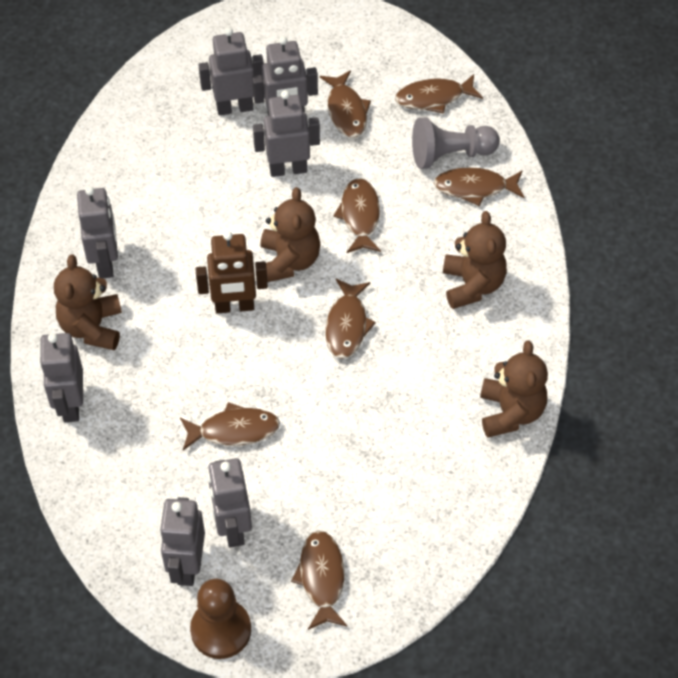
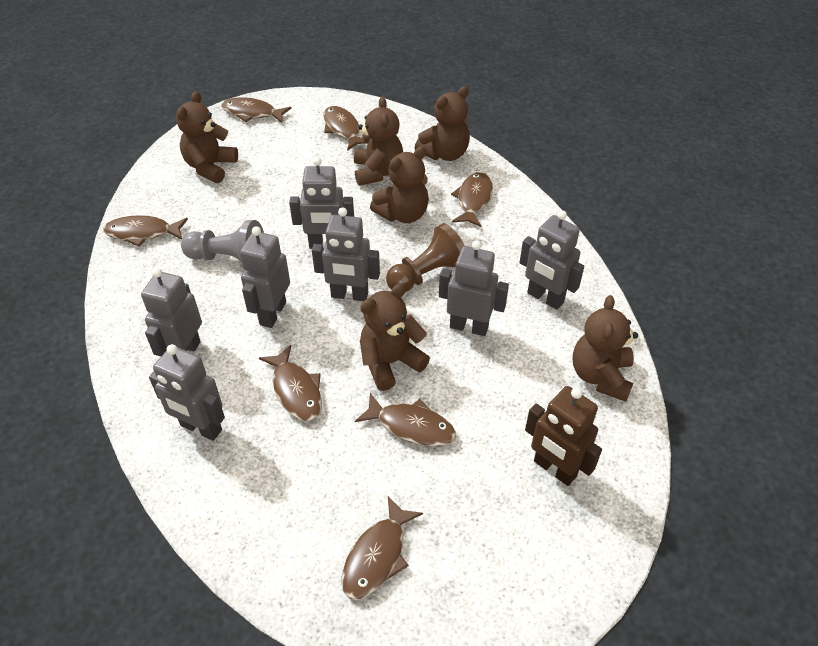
brown teddy bear: 4 -> 6

